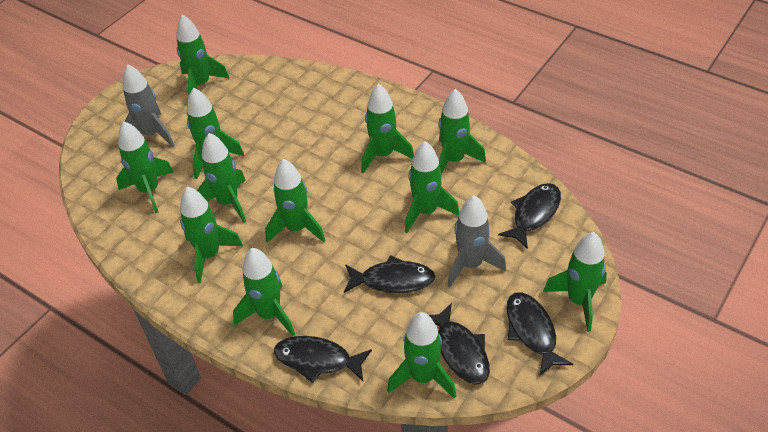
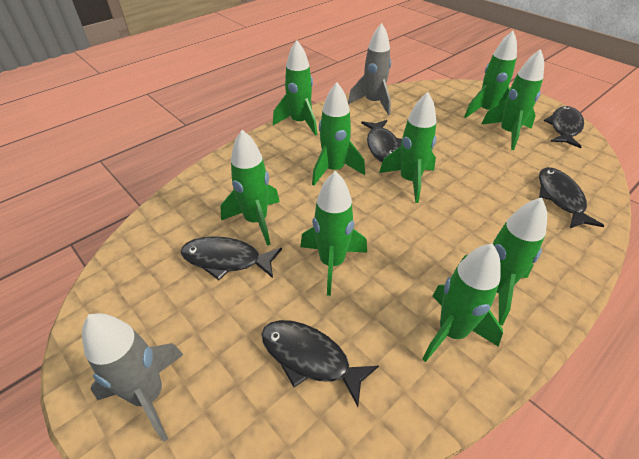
green rocket: 12 -> 9

